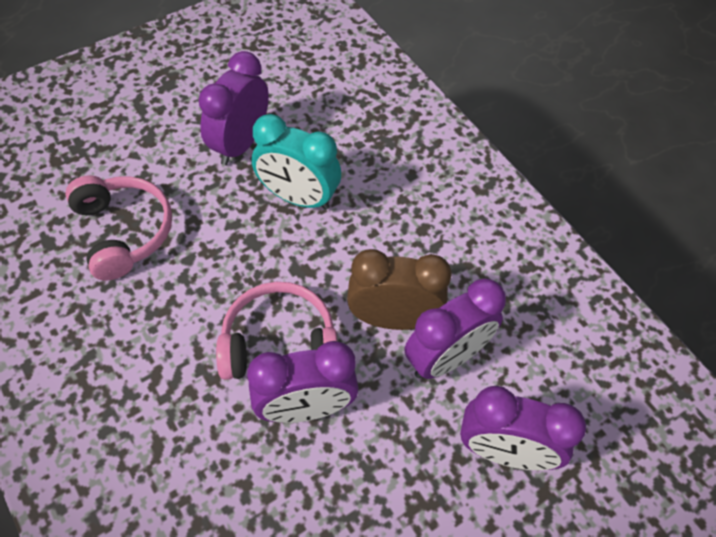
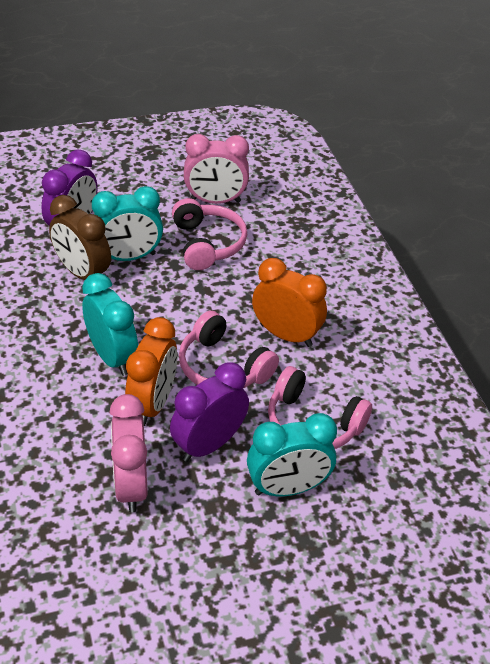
orange clock: 0 -> 2
pink clock: 0 -> 2
pink headphones: 2 -> 3
purple clock: 4 -> 2
turquoise clock: 1 -> 3

